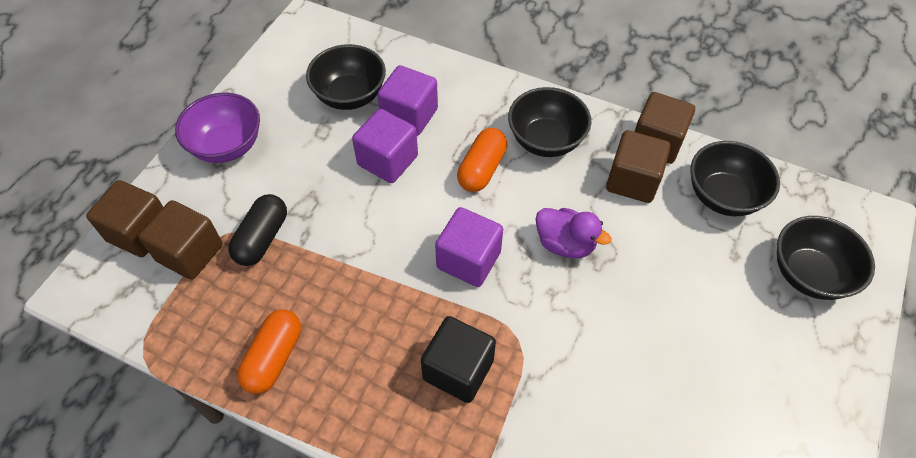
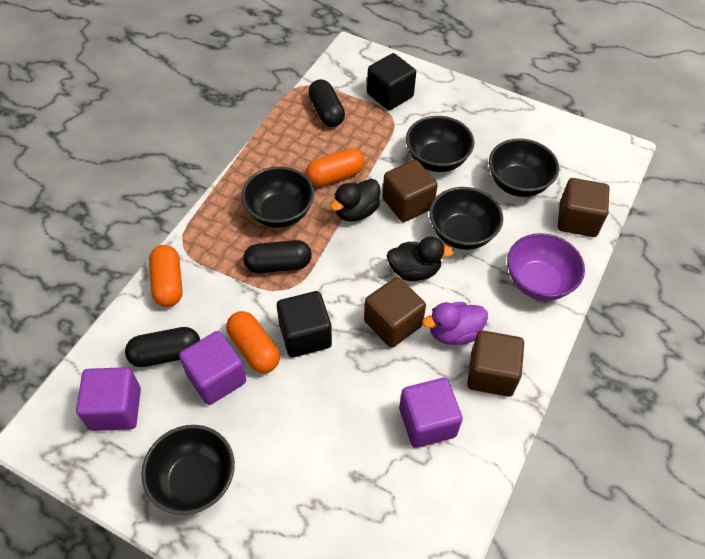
black bowl: 4 -> 5
black capsule: 1 -> 3
black cube: 1 -> 2
black duck: 0 -> 2
orange capsule: 2 -> 3

